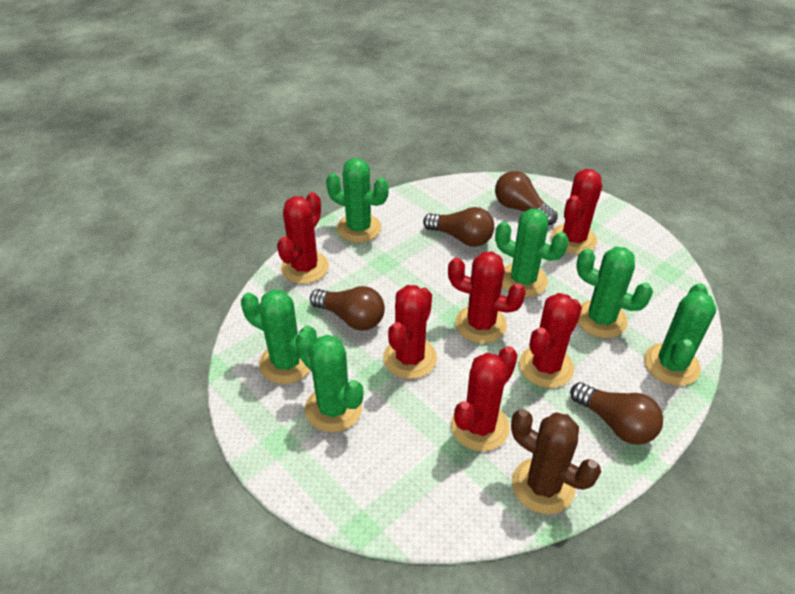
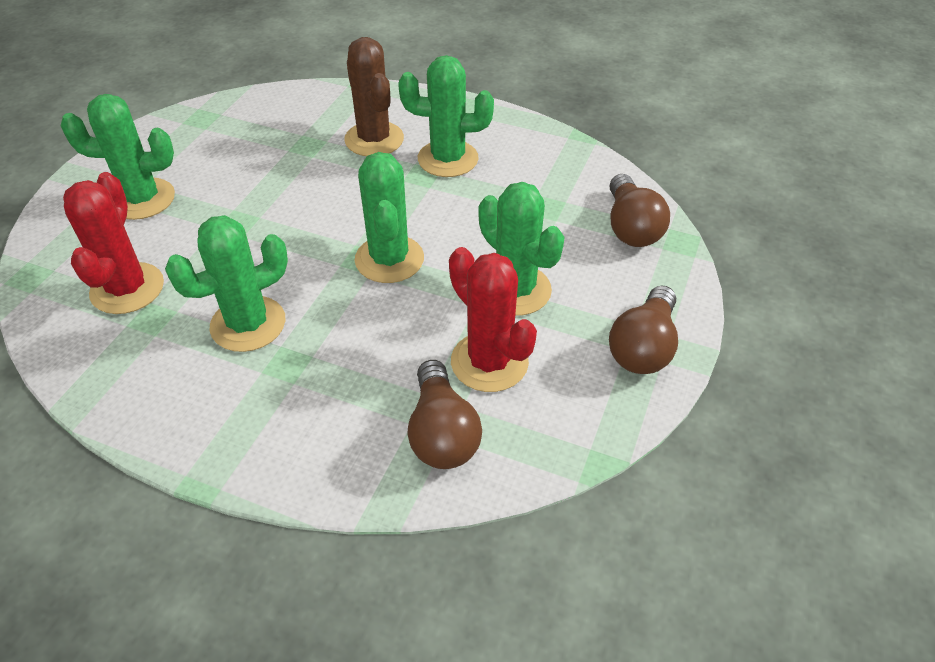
brown light bulb: 4 -> 3
green cactus: 6 -> 5
red cactus: 6 -> 2

